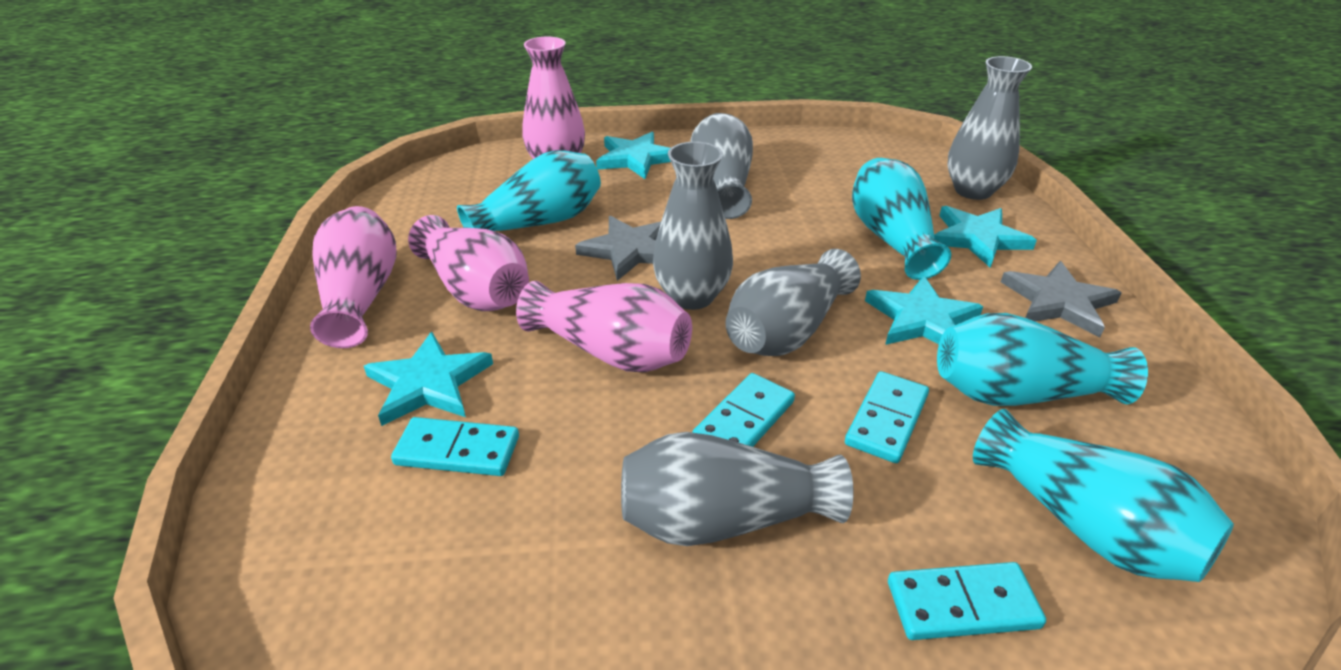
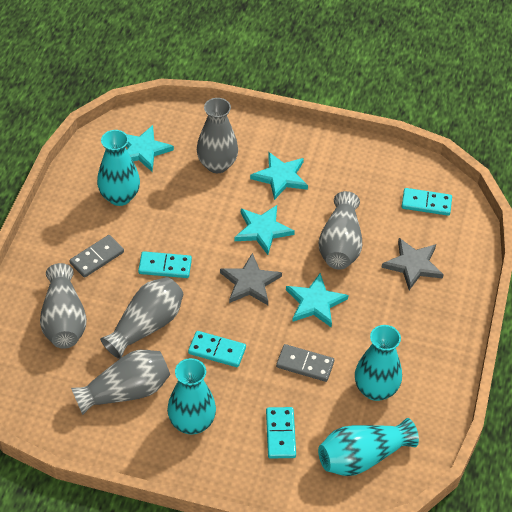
grey domino: 0 -> 2
pink vase: 4 -> 0

